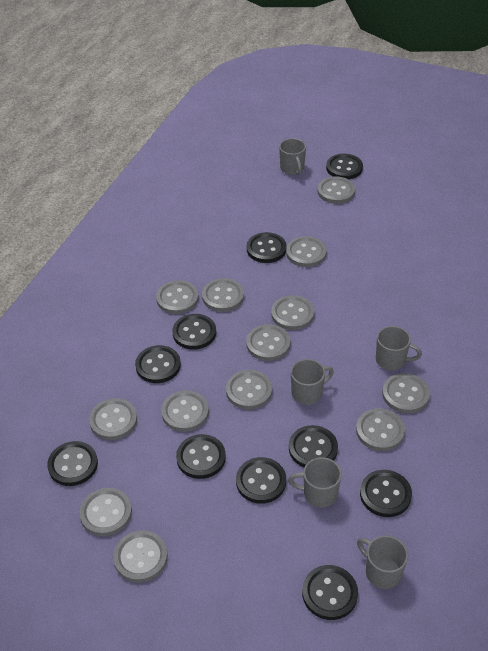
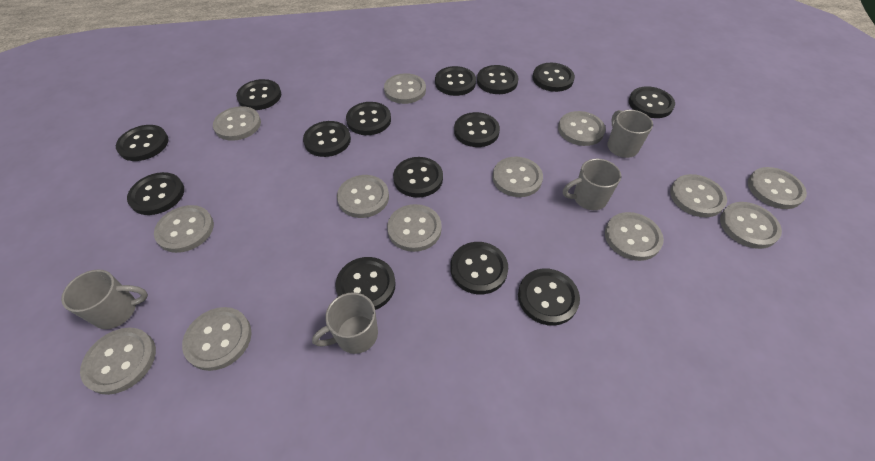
black button: 10 -> 14
grey mug: 5 -> 4

